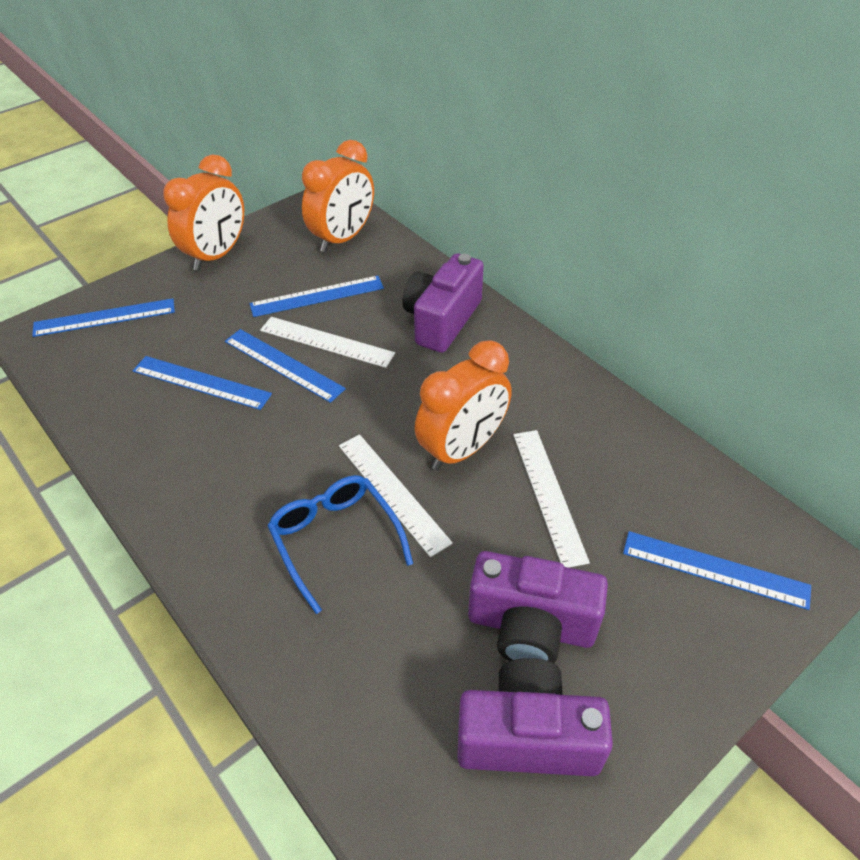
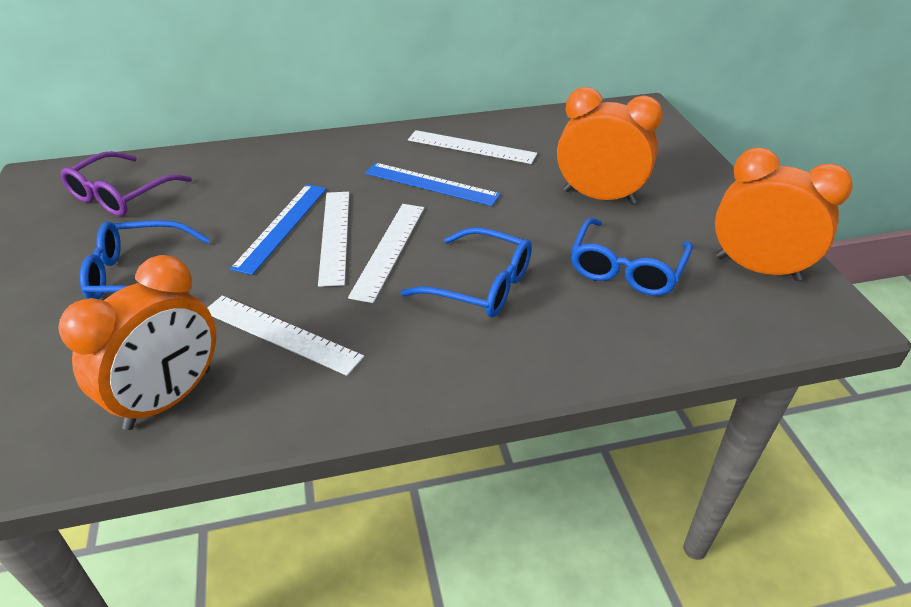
blue glasses: 1 -> 3
blue ruler: 5 -> 2
purple camera: 3 -> 0
purple glasses: 0 -> 1
white ruler: 3 -> 4

